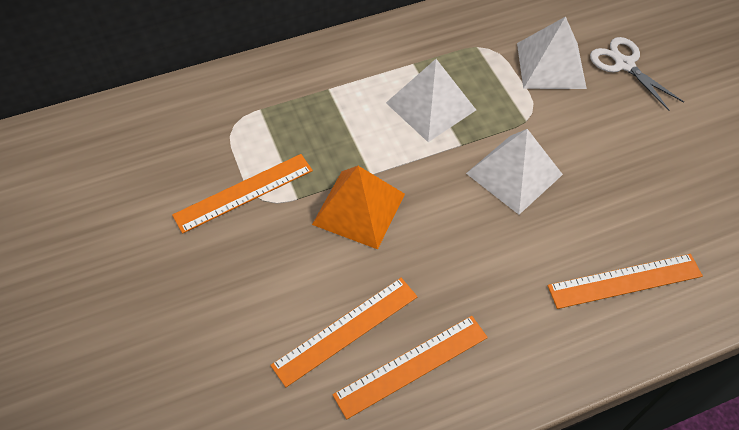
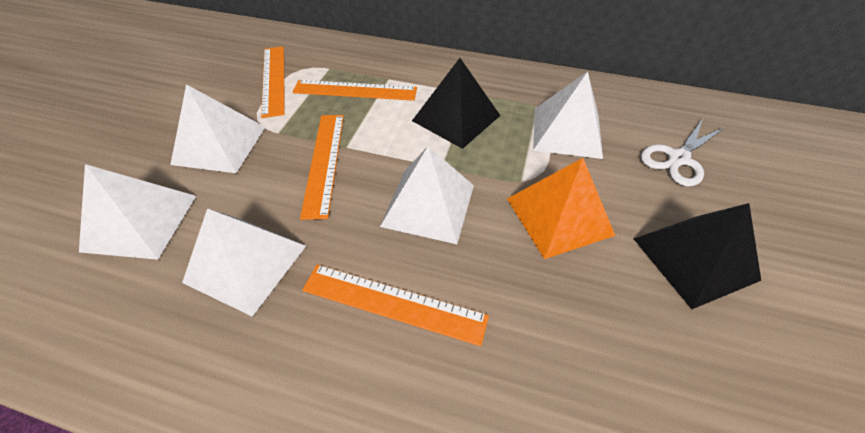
black pyramid: 0 -> 2
white pyramid: 3 -> 5

